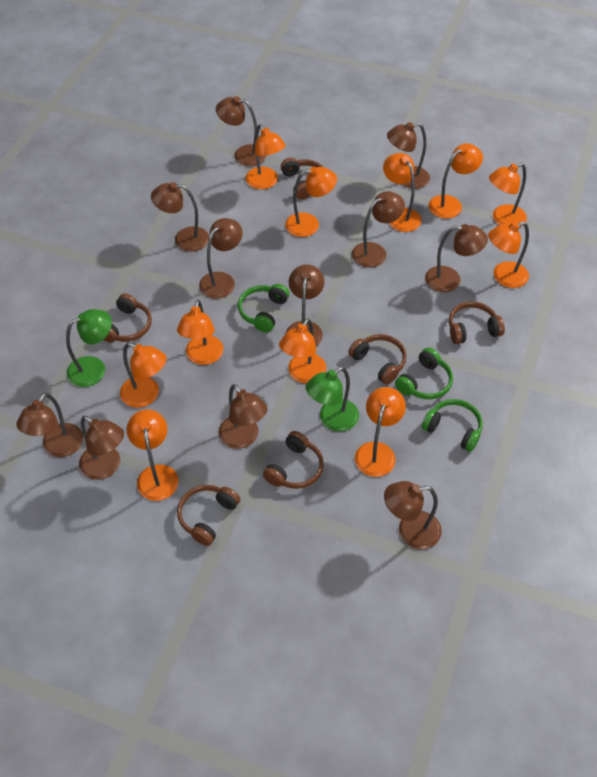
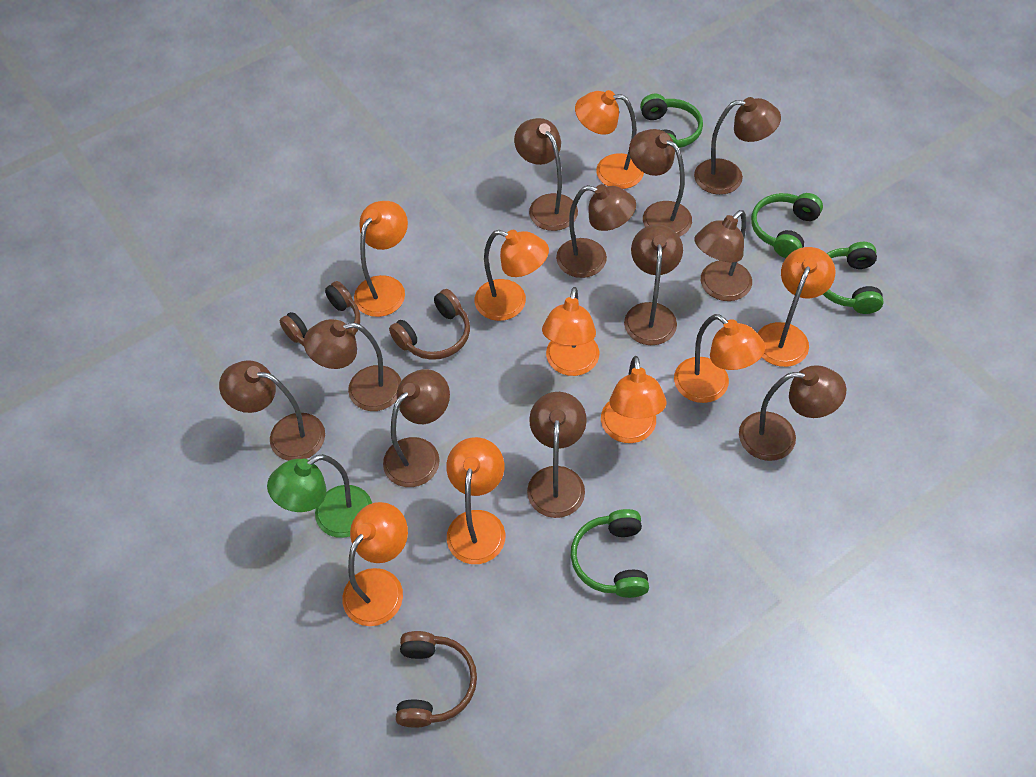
brown headphones: 6 -> 3
green headphones: 3 -> 4
green lamp: 2 -> 1
orange lamp: 11 -> 9

